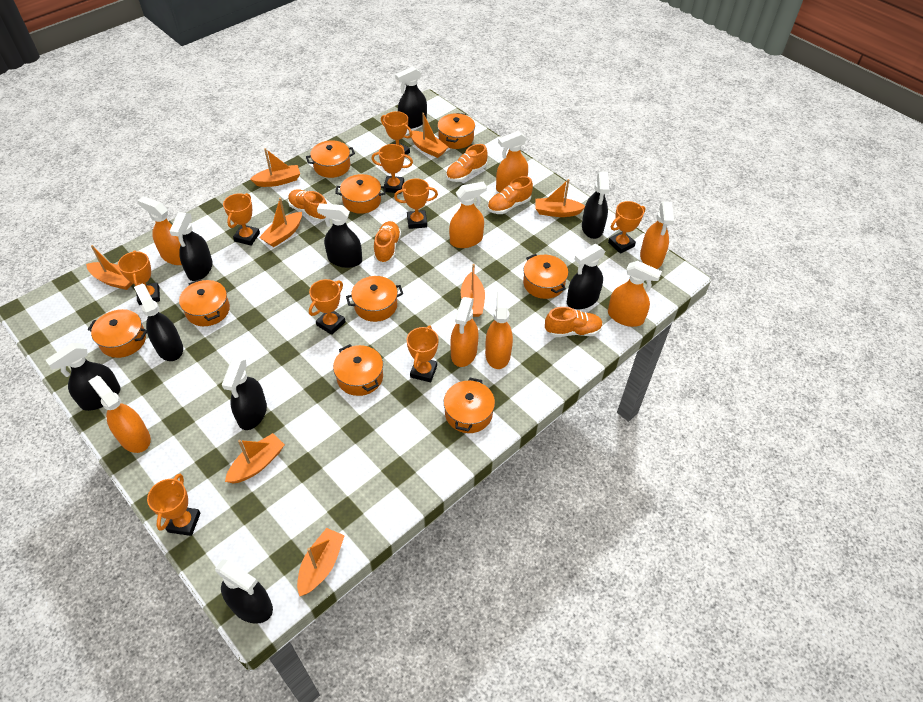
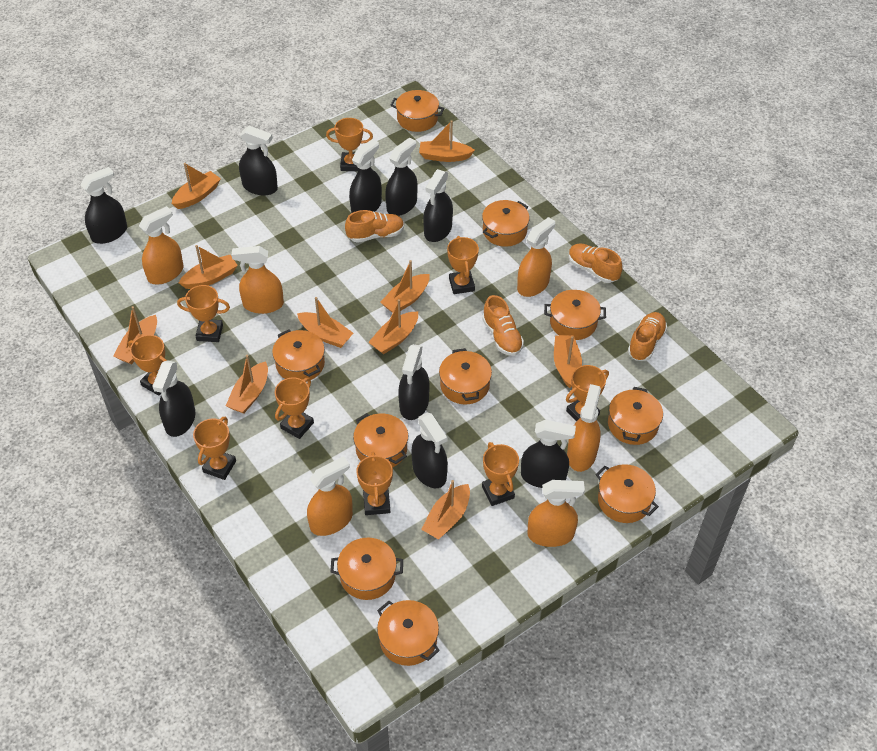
orange boat: 8 -> 10
orange pot: 9 -> 10
orange shoe: 5 -> 4
orange spray bottle: 8 -> 6

